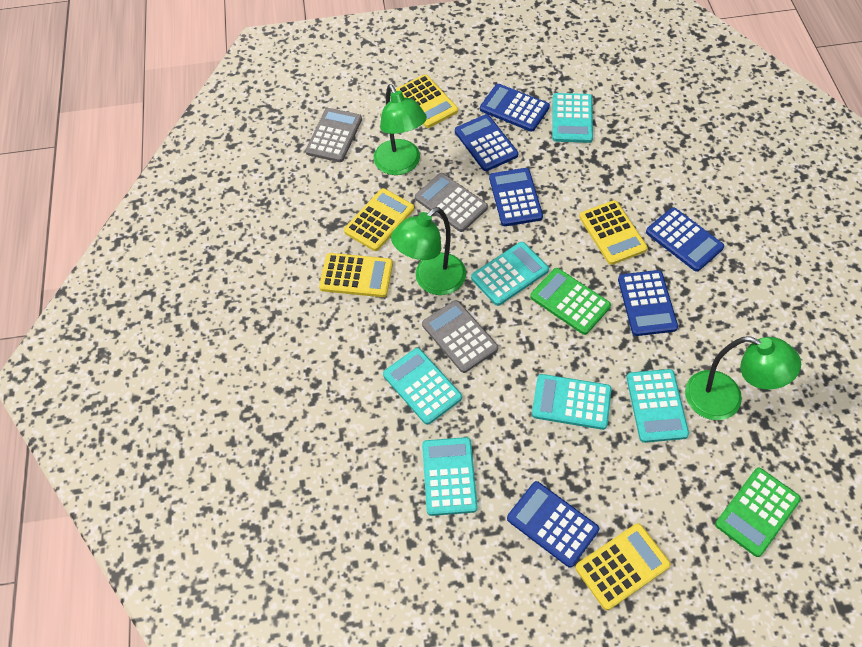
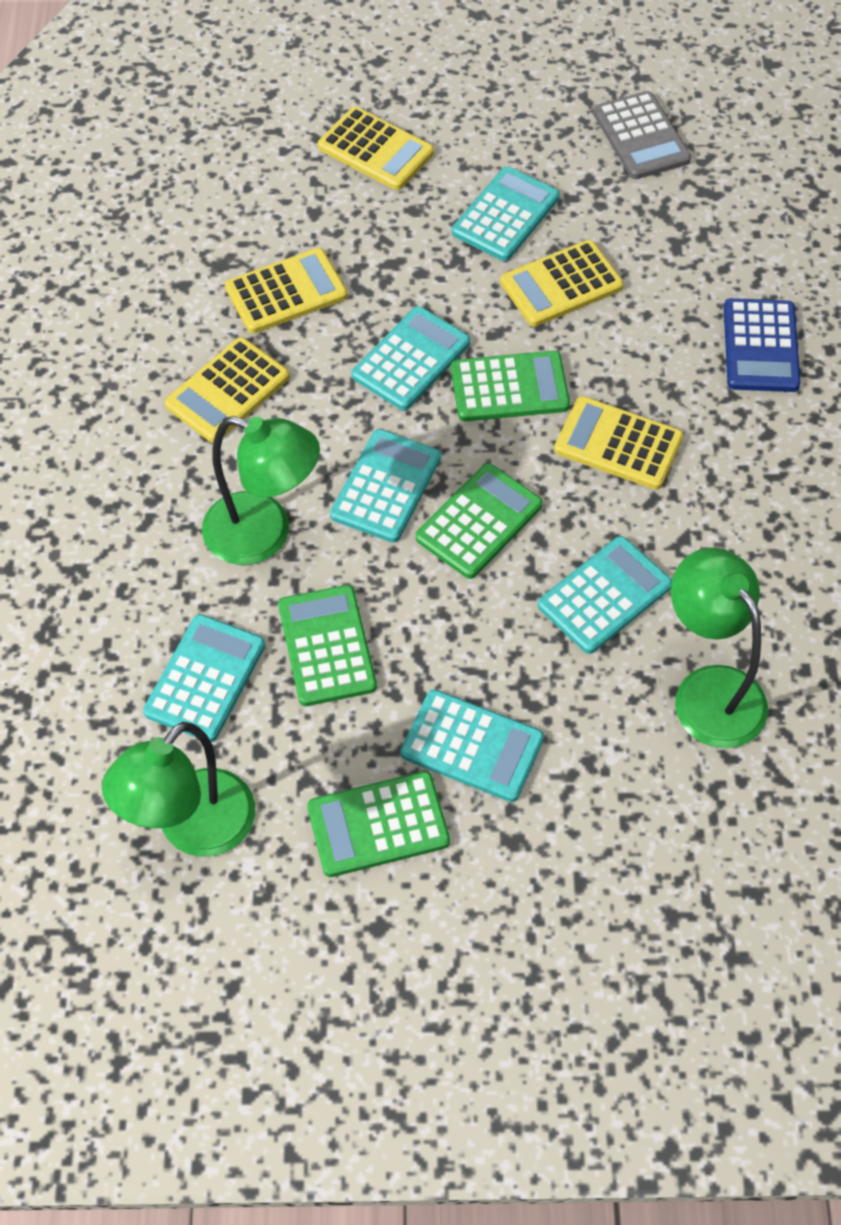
blue calculator: 6 -> 1
green calculator: 2 -> 4
grey calculator: 3 -> 1

